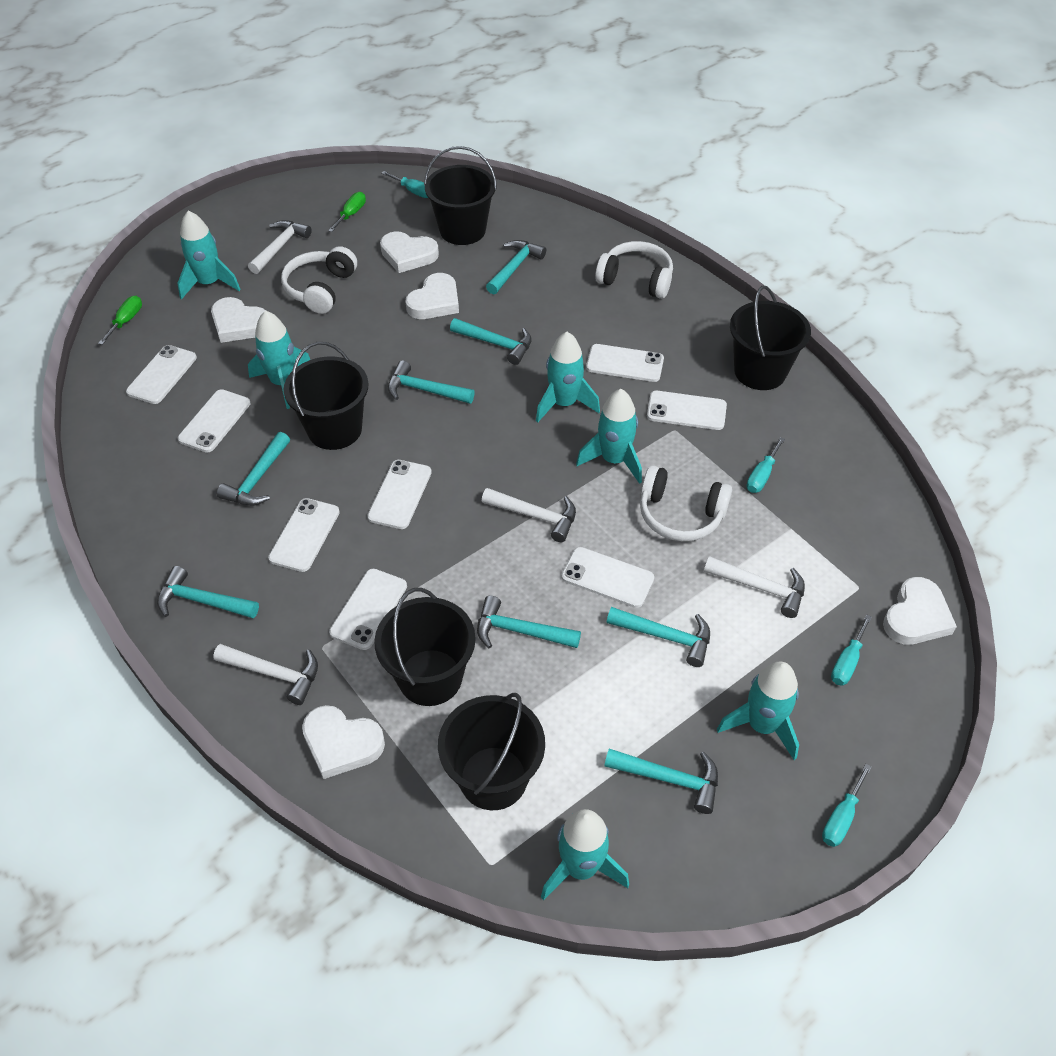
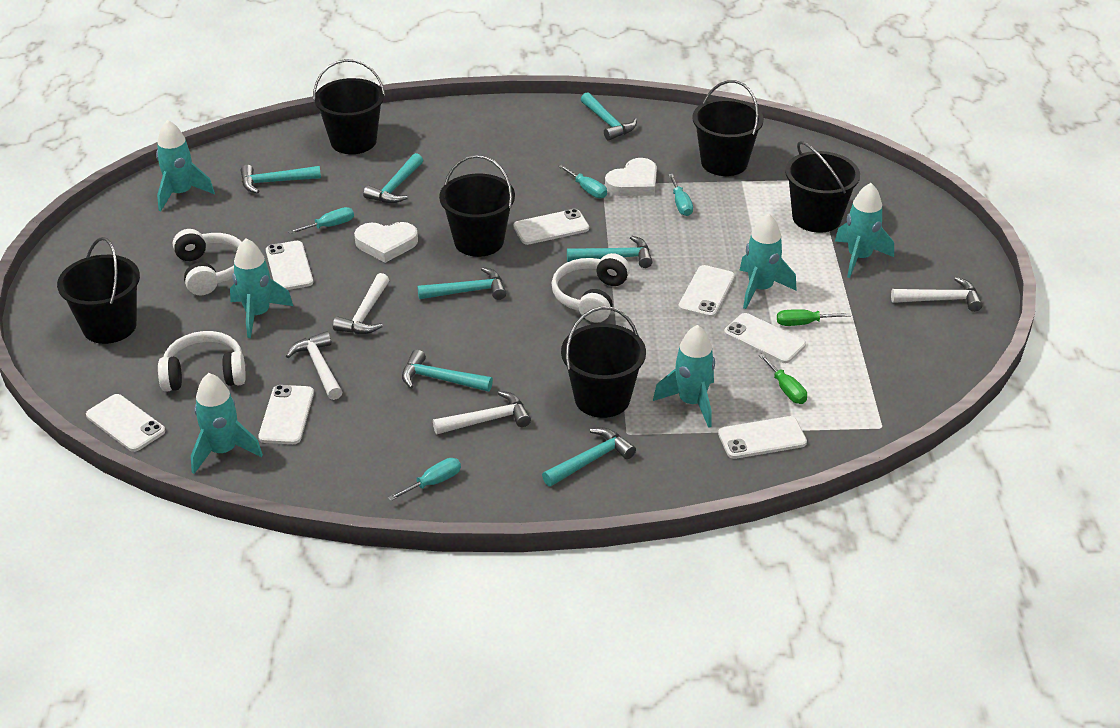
black bucket: 5 -> 6
turquoise hammer: 8 -> 7
white heart: 5 -> 2
white phone: 8 -> 7

